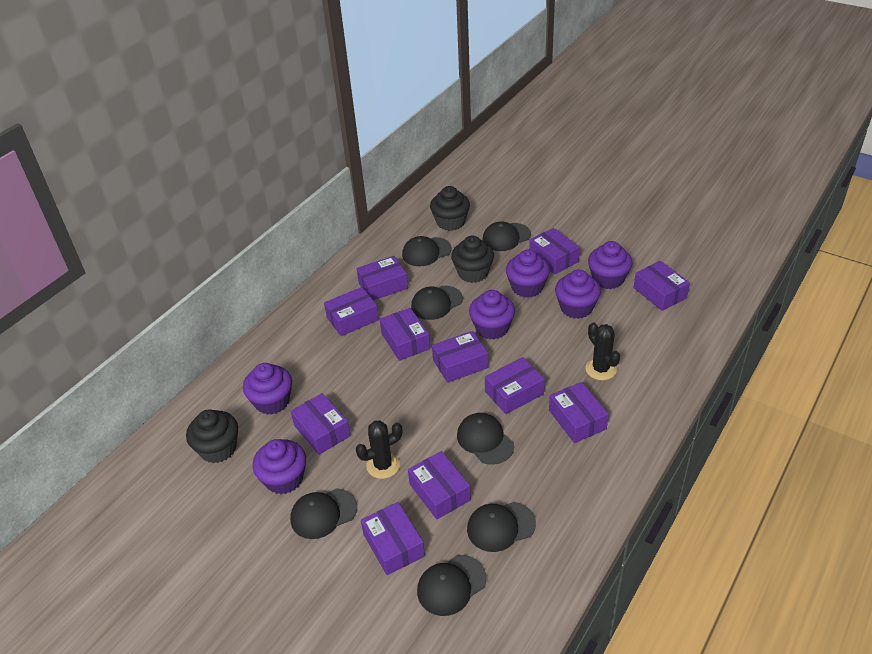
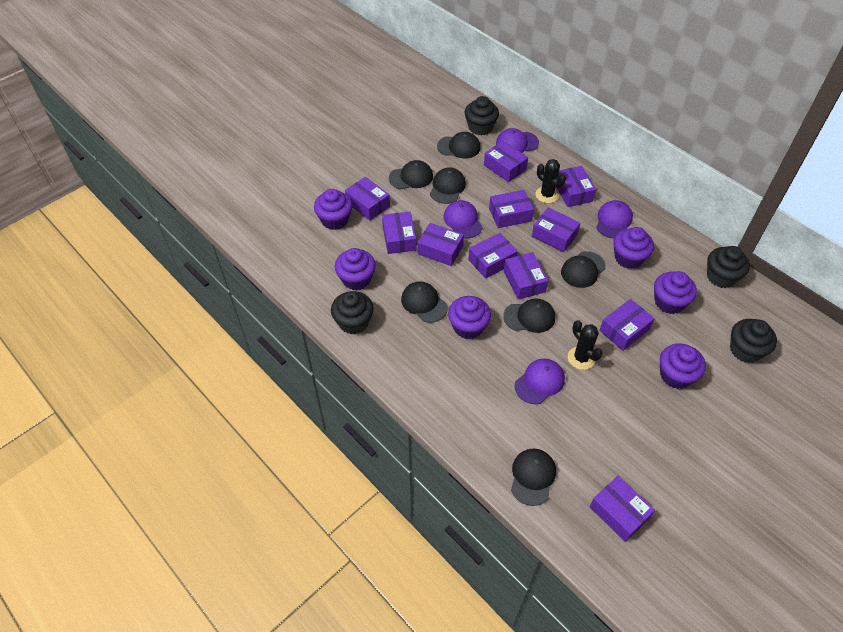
black cupcake: 3 -> 4
purple cap: 0 -> 4

